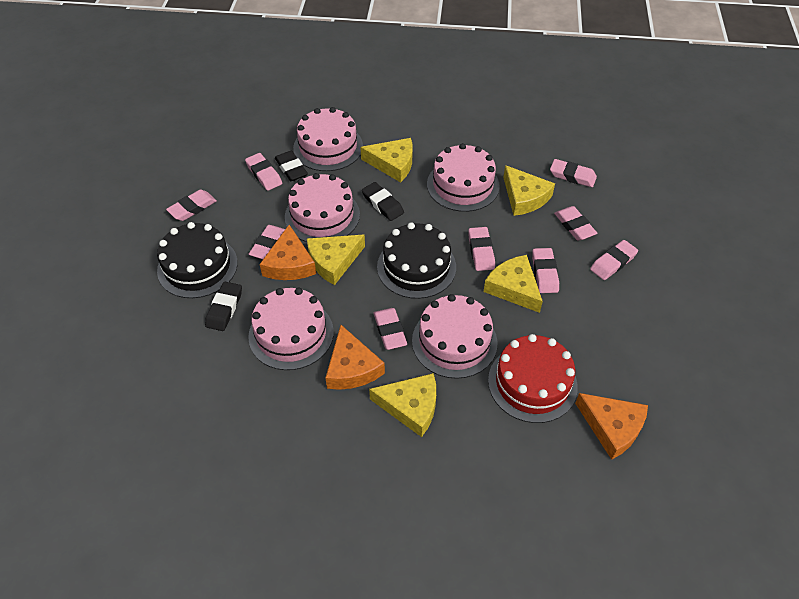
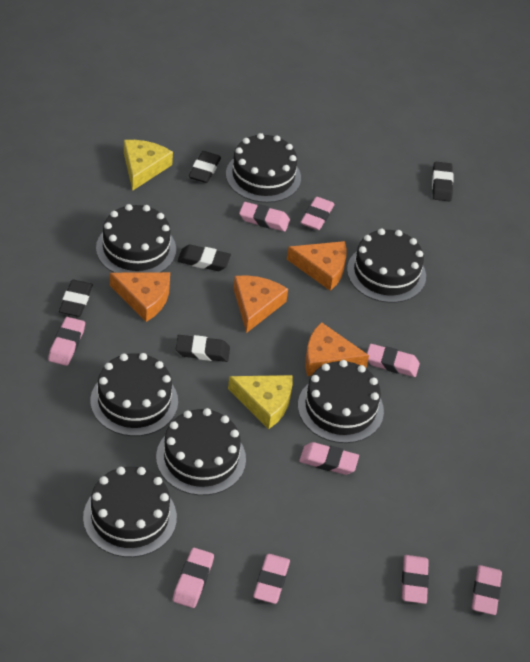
black cake: 2 -> 7
black eraser: 3 -> 5
orange cheese: 3 -> 4
pink cake: 5 -> 0
red cake: 1 -> 0
yellow cheese: 5 -> 2

